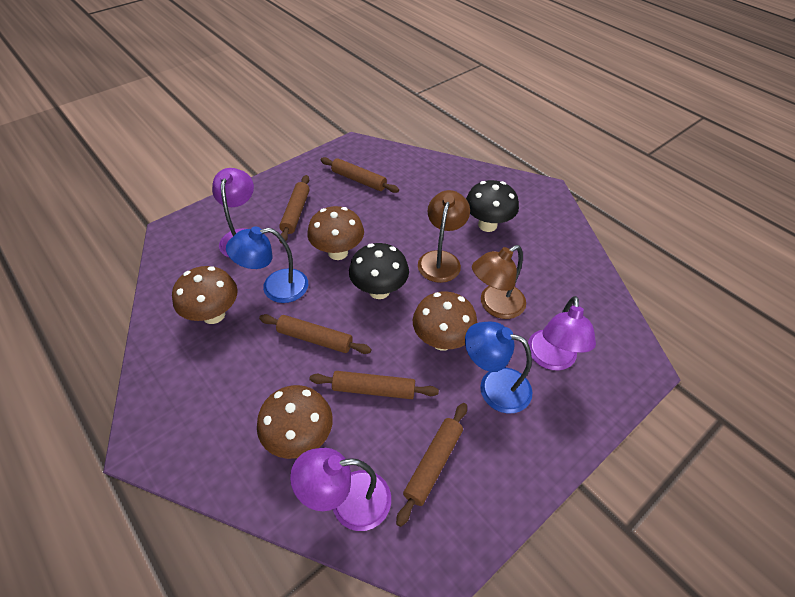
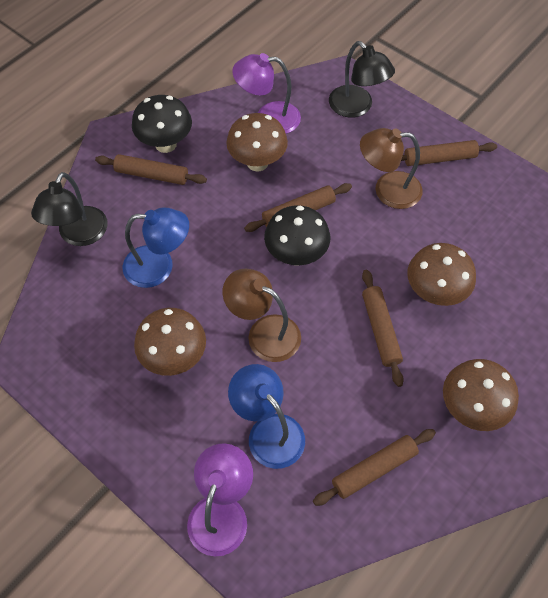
black lamp: 0 -> 2
purple lamp: 3 -> 2

